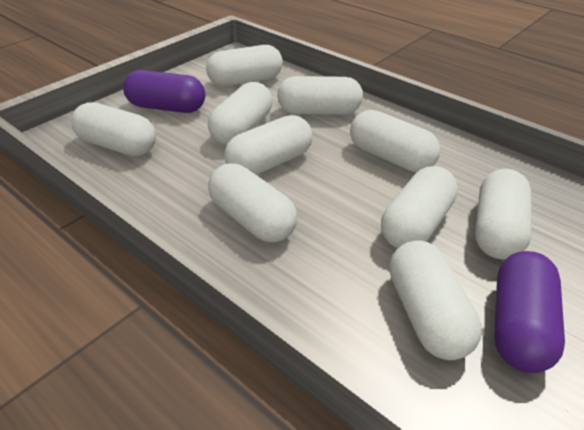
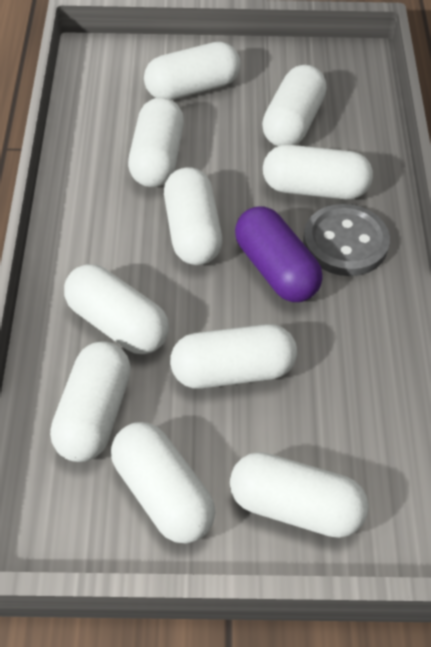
grey button: 0 -> 1
purple capsule: 2 -> 1

